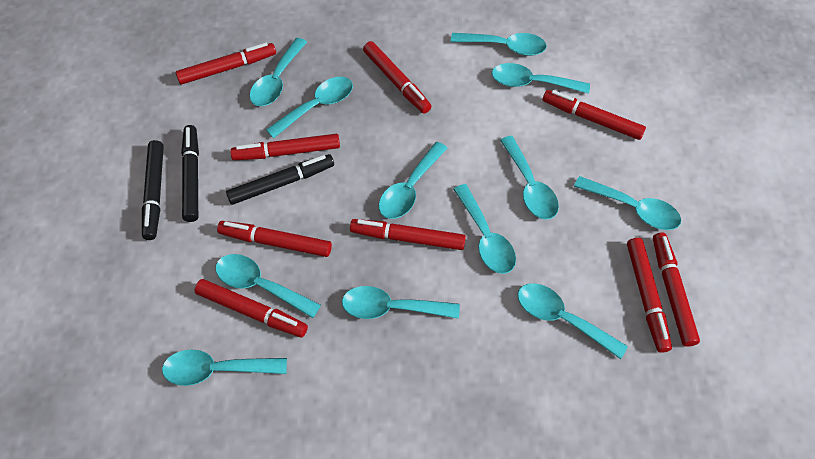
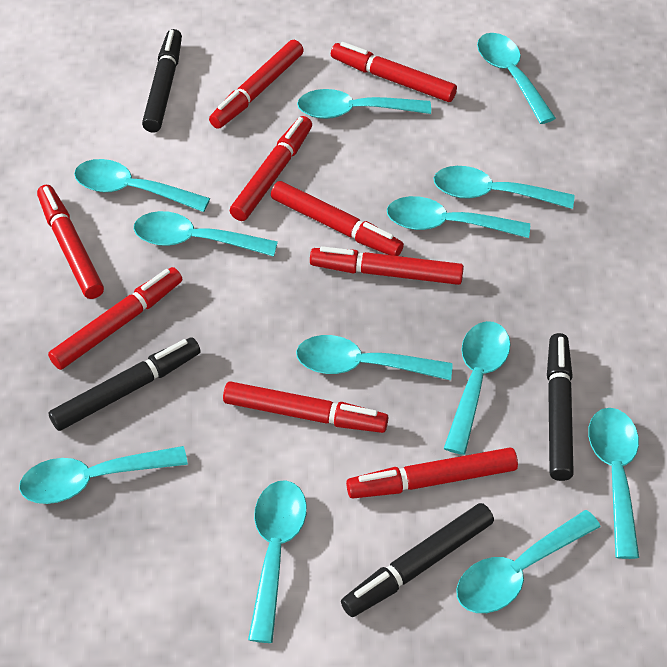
black marker: 3 -> 4

